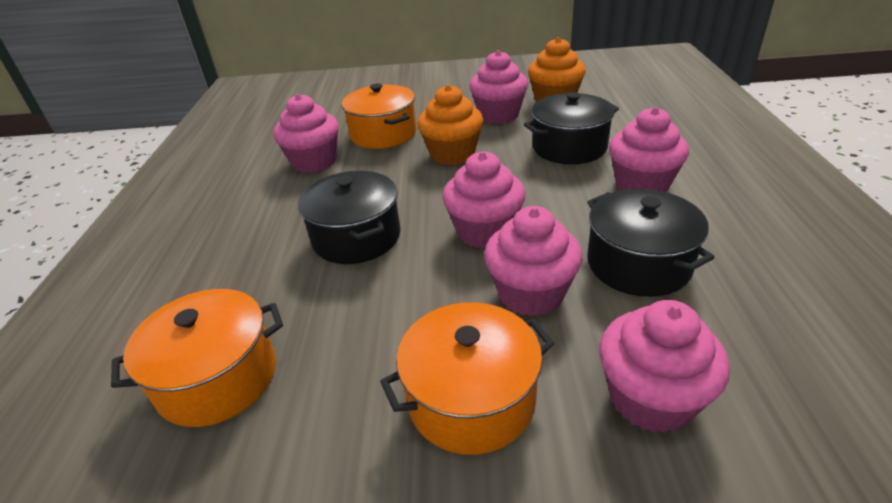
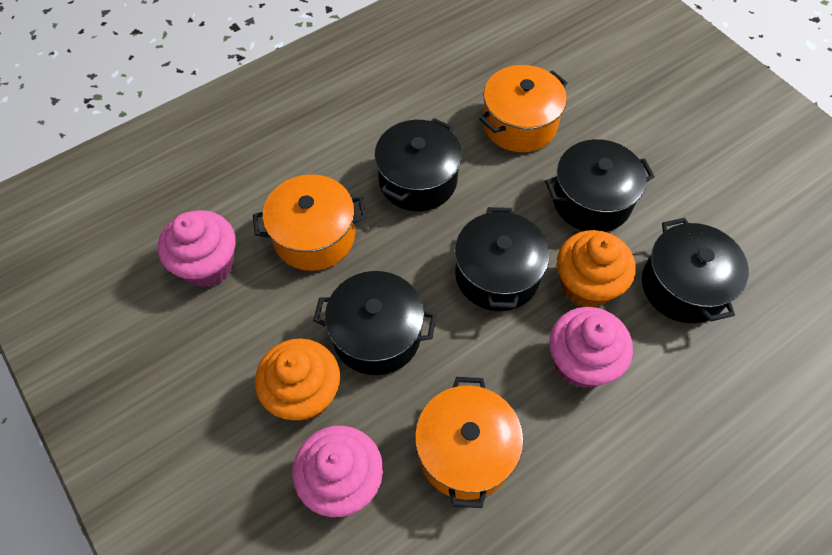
black pot: 3 -> 5
pink cupcake: 6 -> 3

